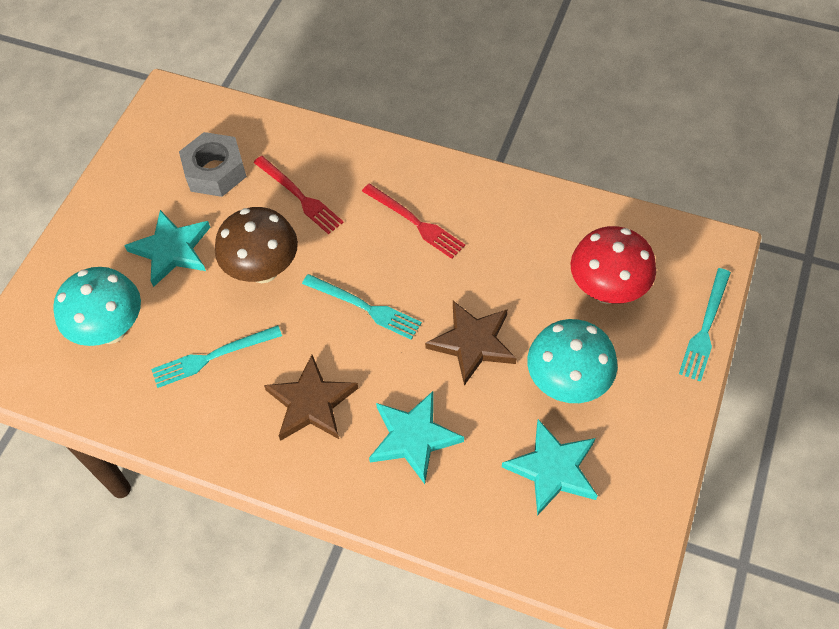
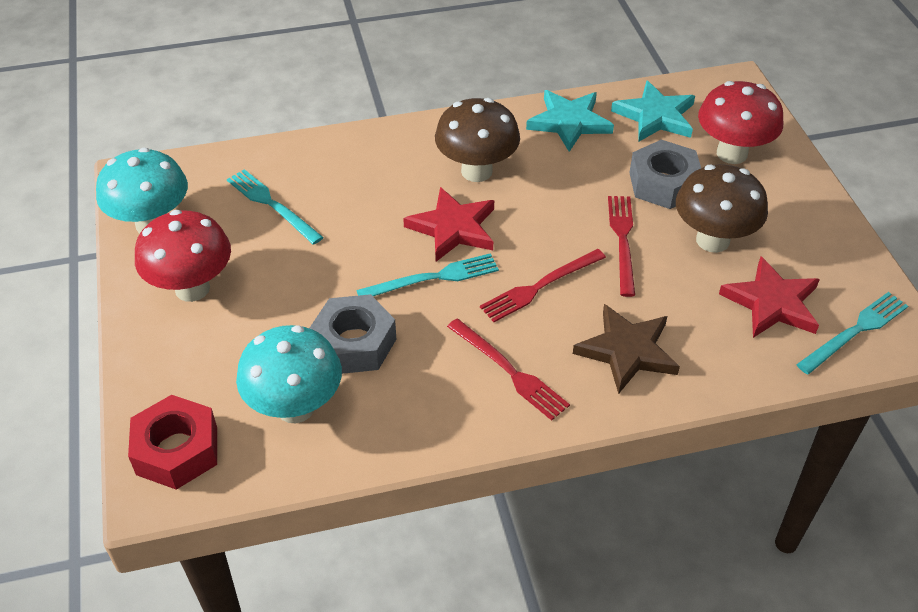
brown mushroom: 1 -> 2
brown star: 2 -> 1
grey nut: 1 -> 2
red fork: 2 -> 3
red mushroom: 1 -> 2
red nut: 0 -> 1
red star: 0 -> 2
turquoise star: 3 -> 2

